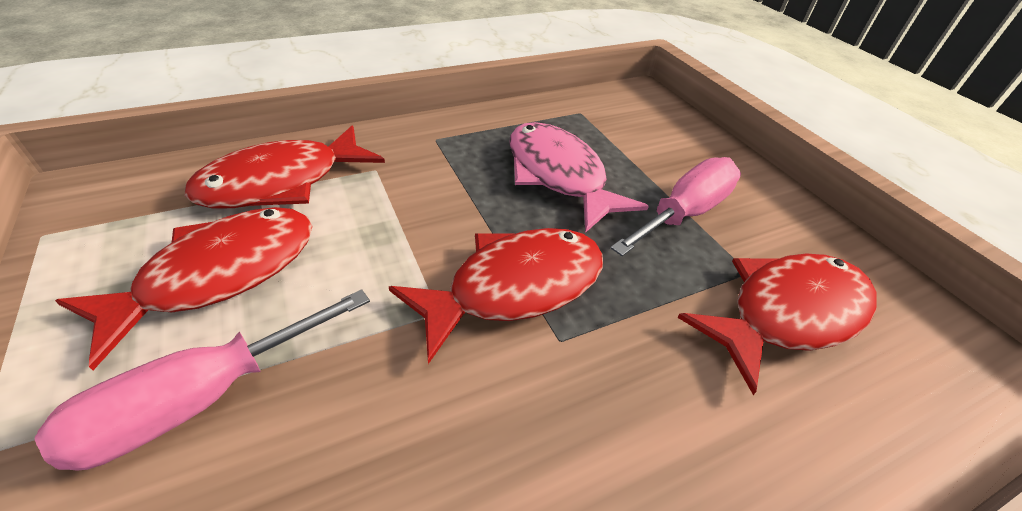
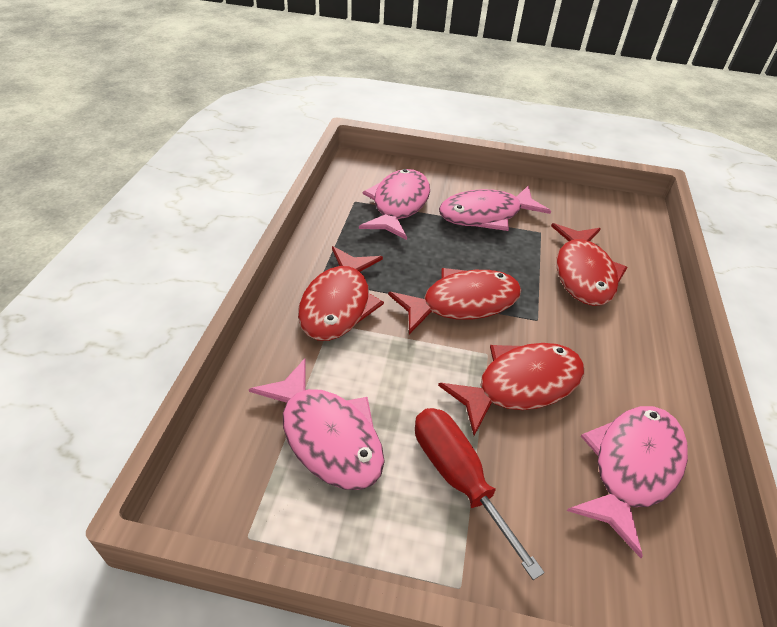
pink fish: 1 -> 4
pink screwdriver: 2 -> 0
red screwdriver: 0 -> 1

